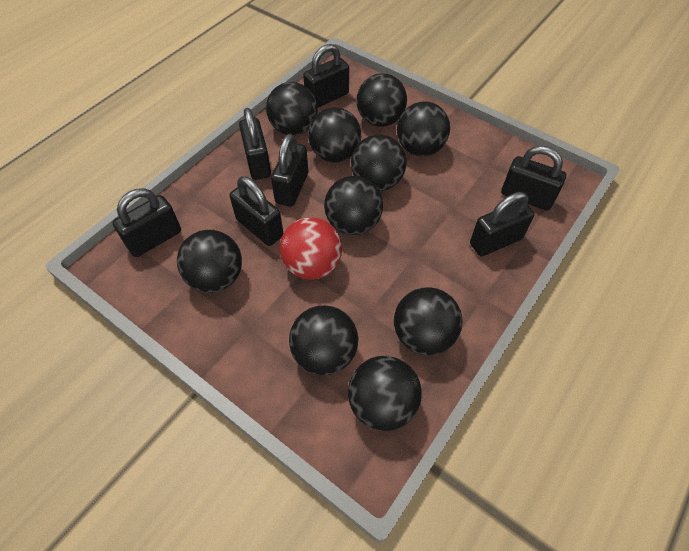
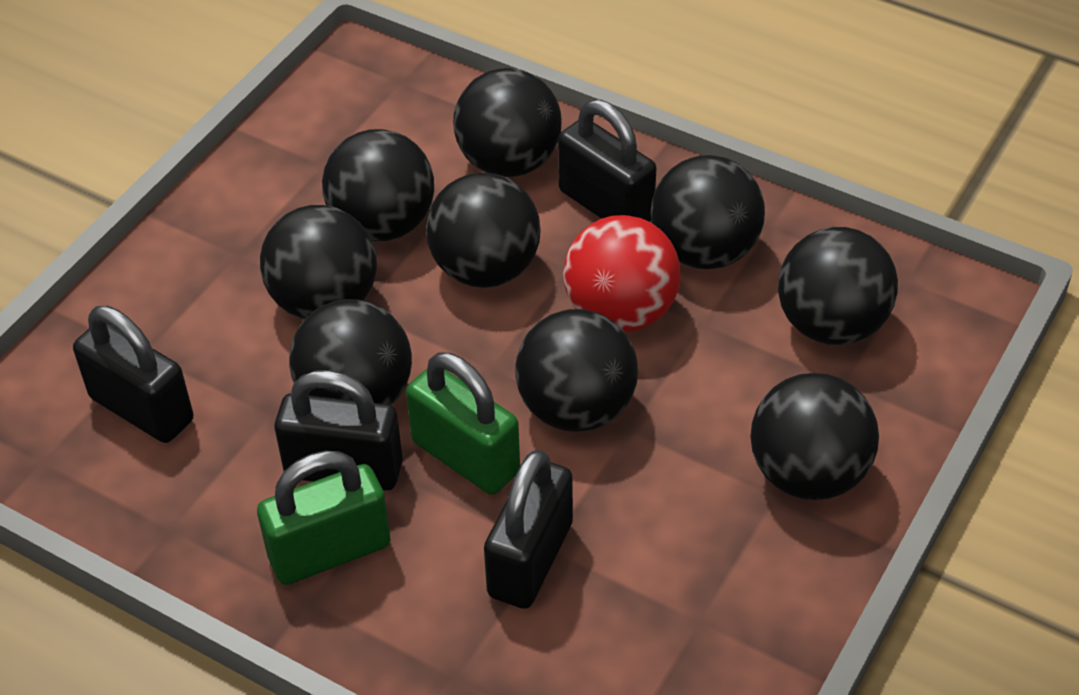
black ball: 10 -> 9
black padlock: 7 -> 4
green padlock: 0 -> 2

